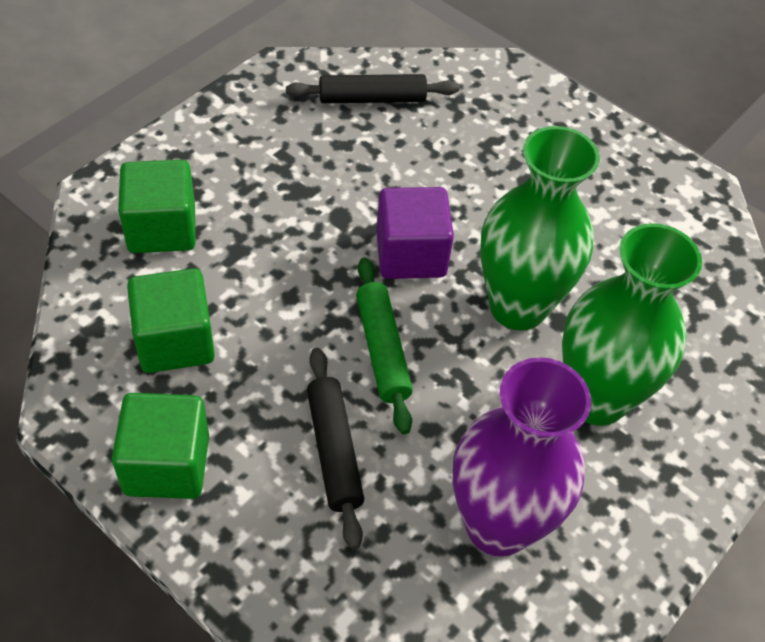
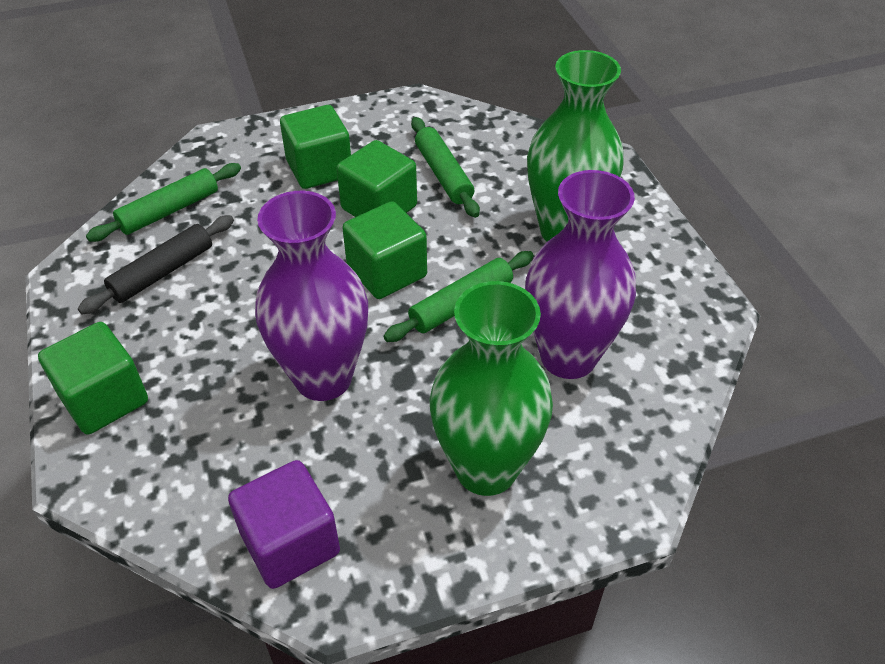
black rolling pin: 2 -> 1
green cube: 3 -> 4
green rolling pin: 1 -> 3
purple vase: 1 -> 2

